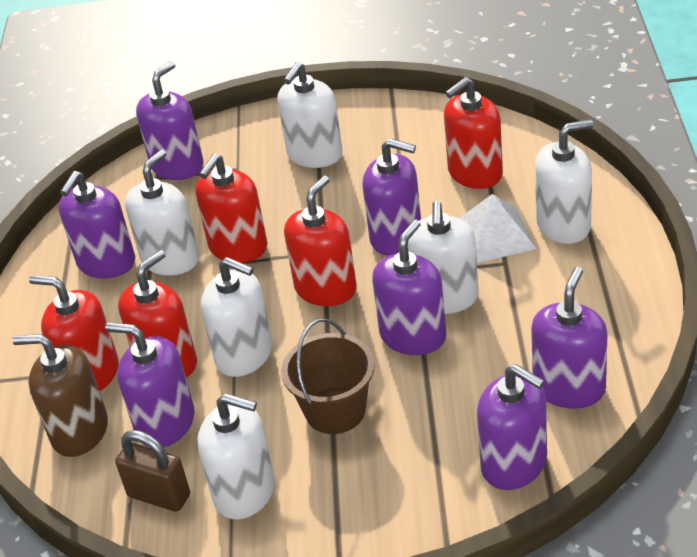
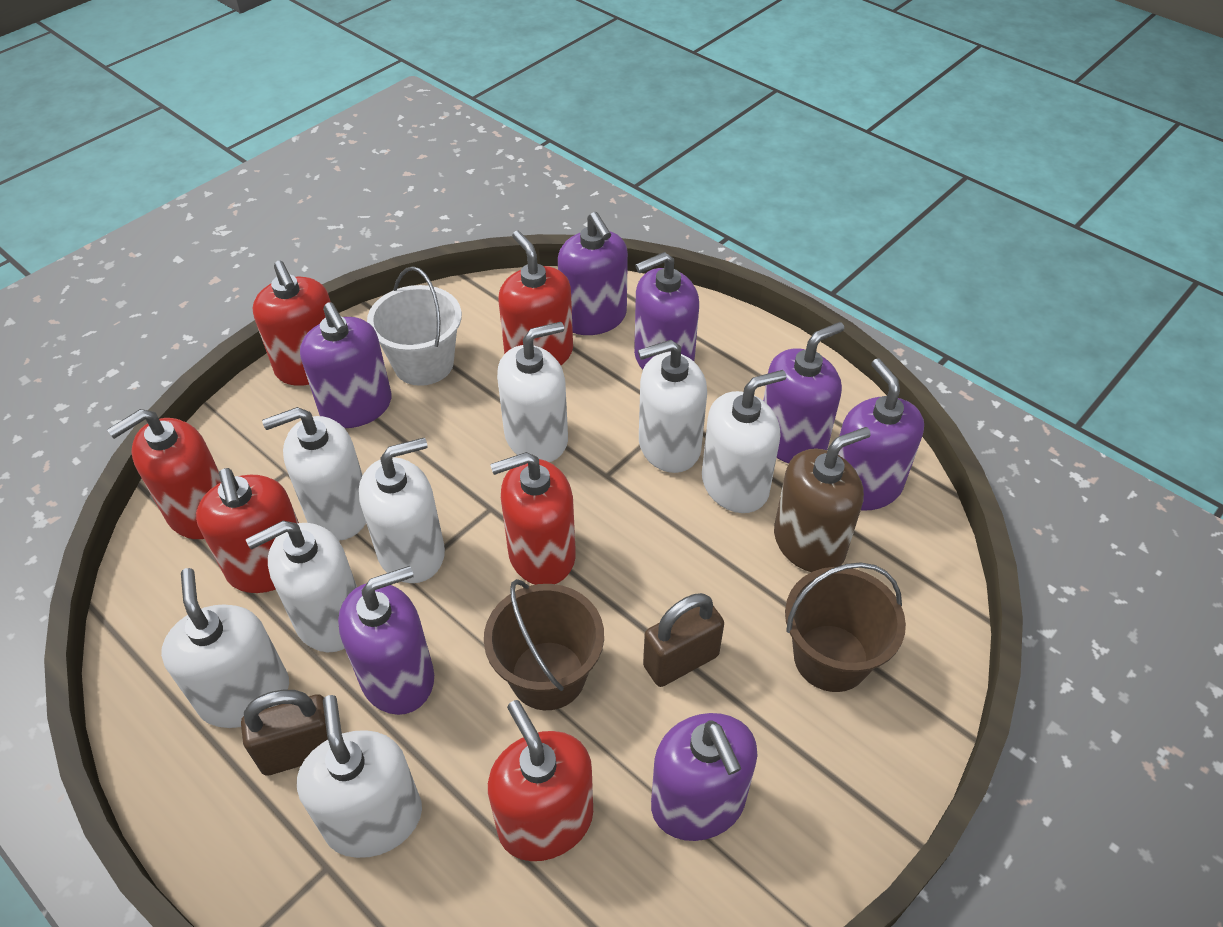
brown bucket: 1 -> 2
brown padlock: 1 -> 2
red soap dispenser: 5 -> 6
white bucket: 0 -> 1
white pyramid: 1 -> 0
white soap dispenser: 6 -> 8

